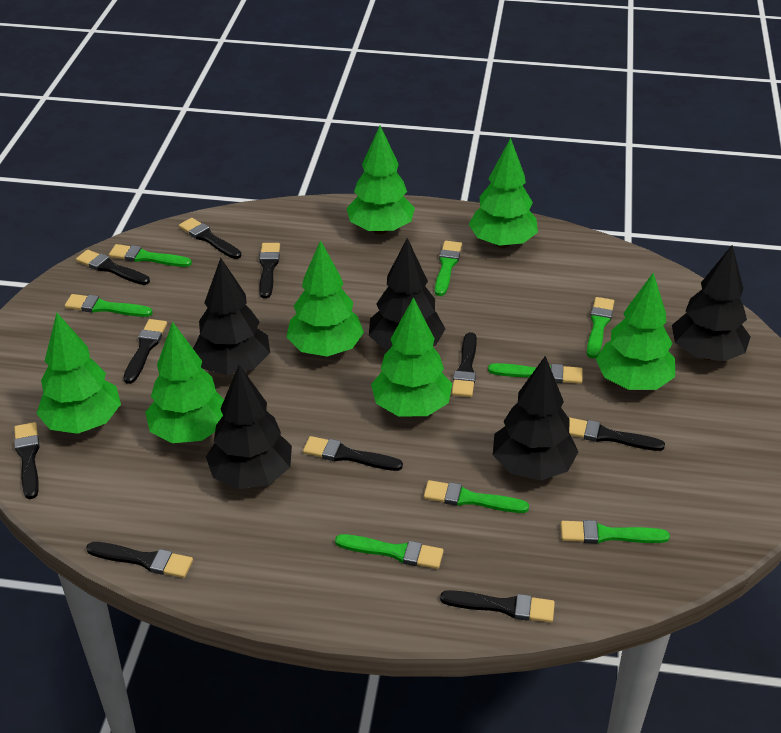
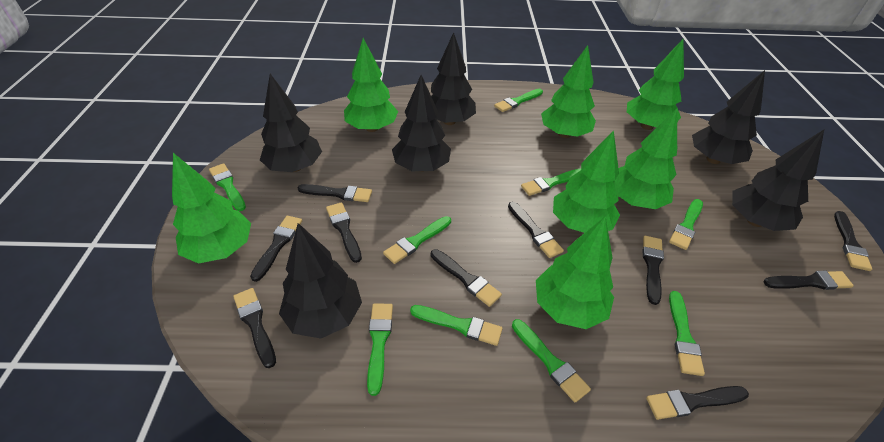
black tree: 5 -> 6
green brush: 8 -> 9

